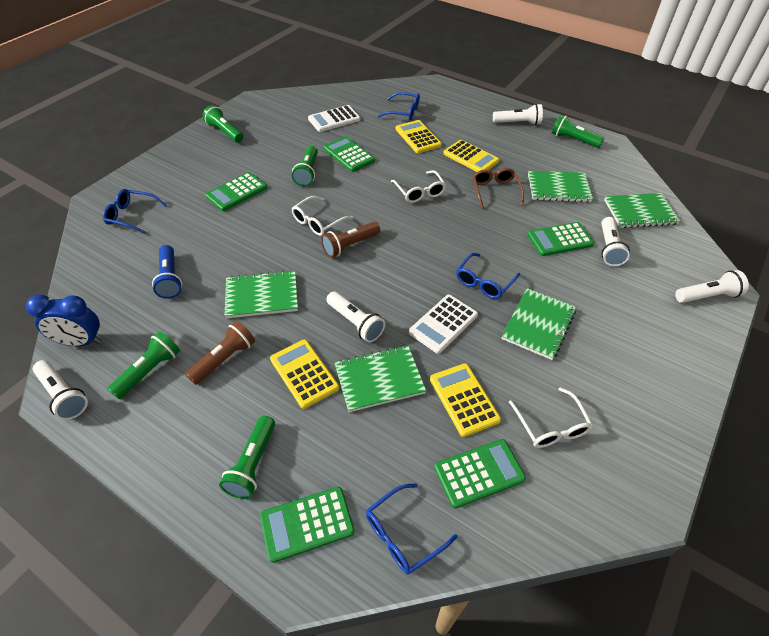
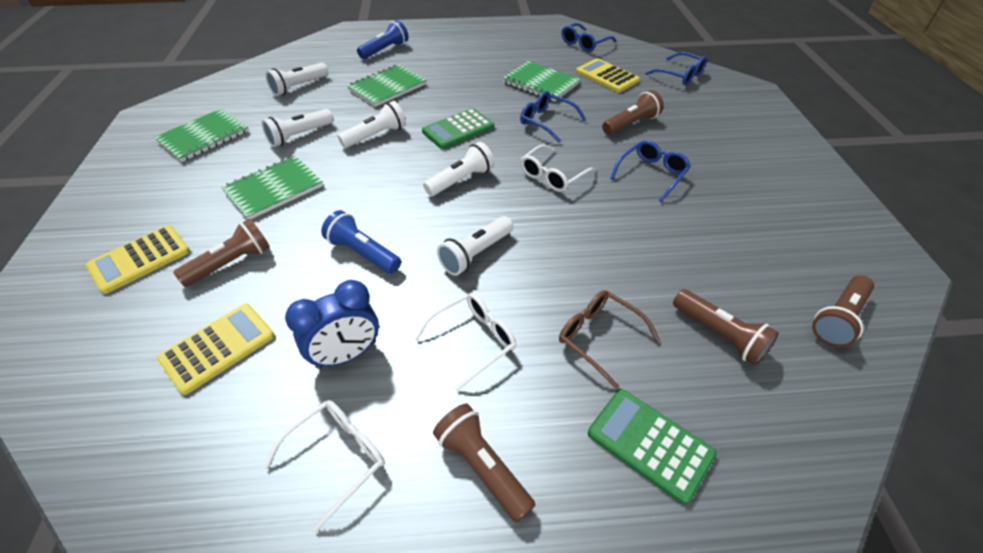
blue flashlight: 1 -> 2
brown flashlight: 2 -> 5
green calculator: 5 -> 2
green flashlight: 5 -> 0
green notebook: 5 -> 4
white calculator: 2 -> 0
yellow calculator: 4 -> 3

